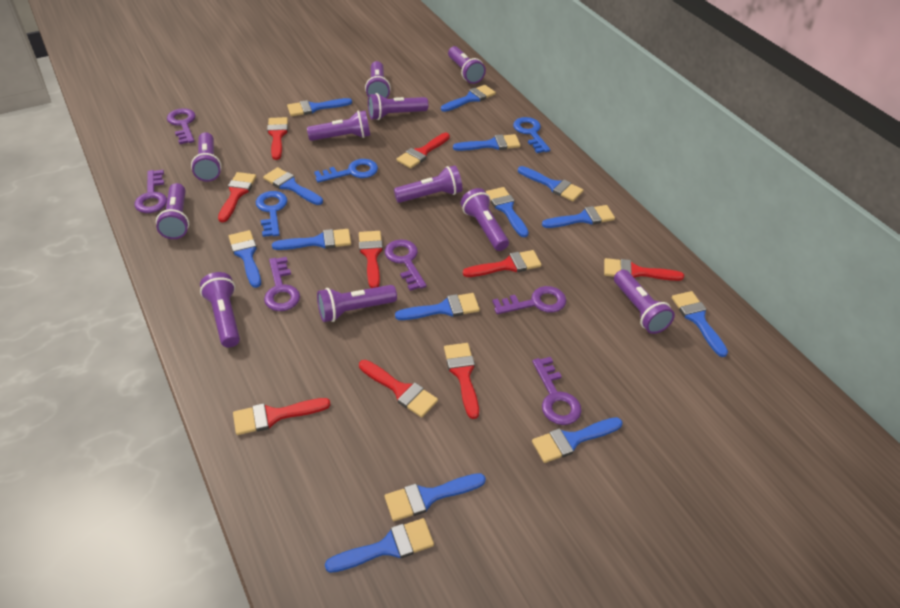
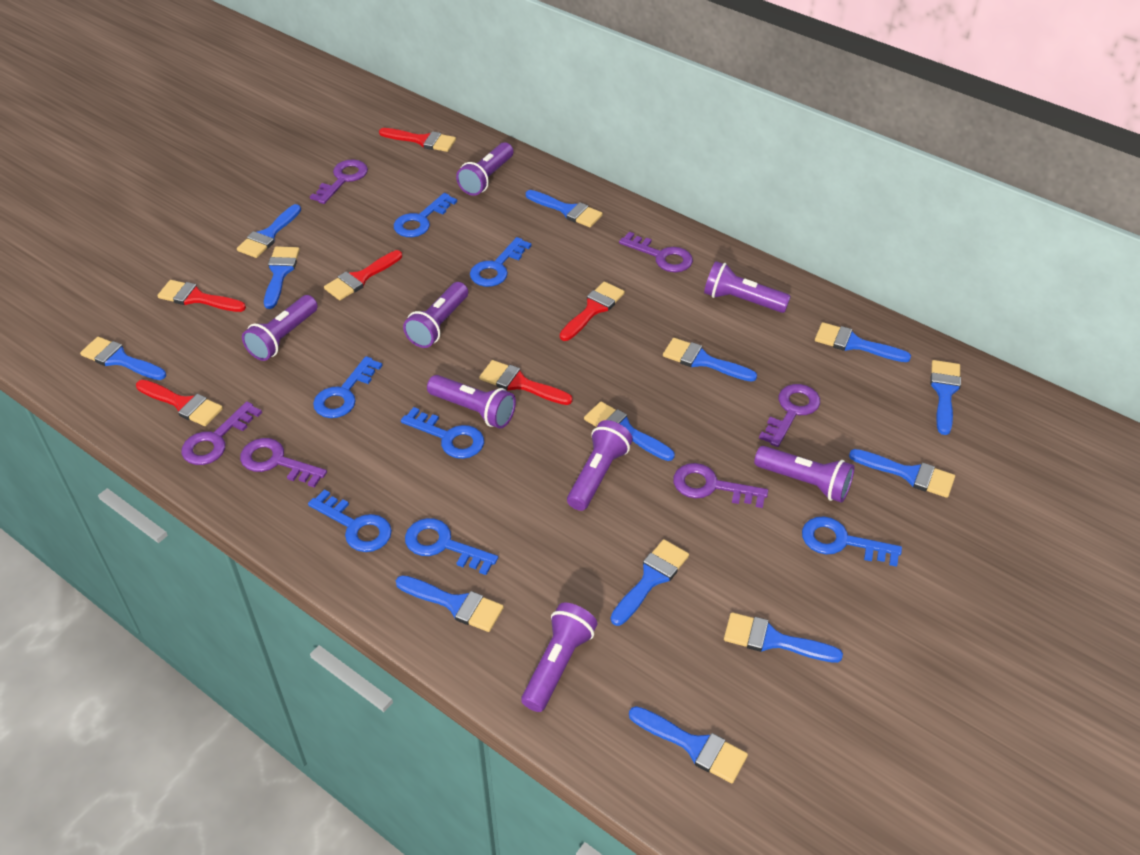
blue brush: 14 -> 13
blue key: 3 -> 7
purple flashlight: 11 -> 8
red brush: 9 -> 6

